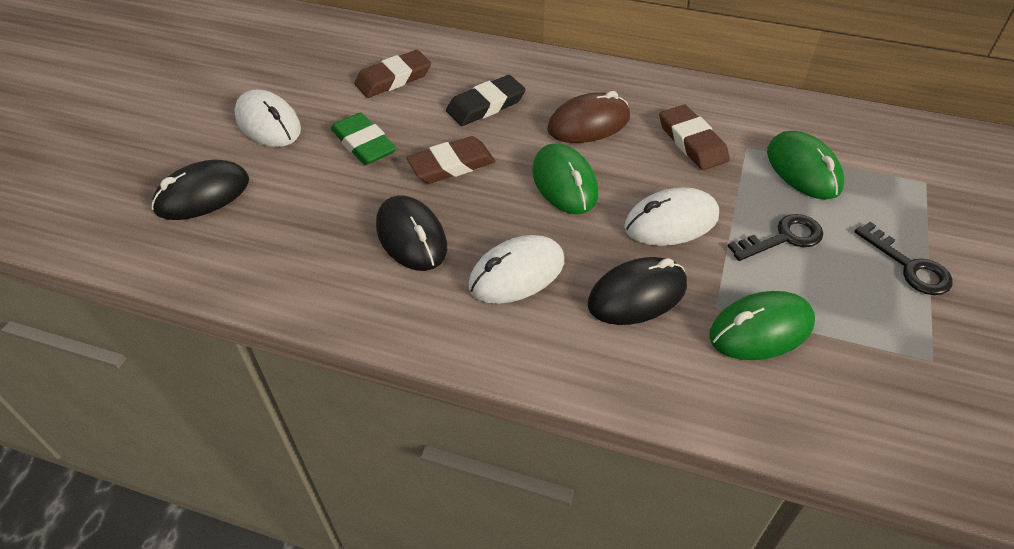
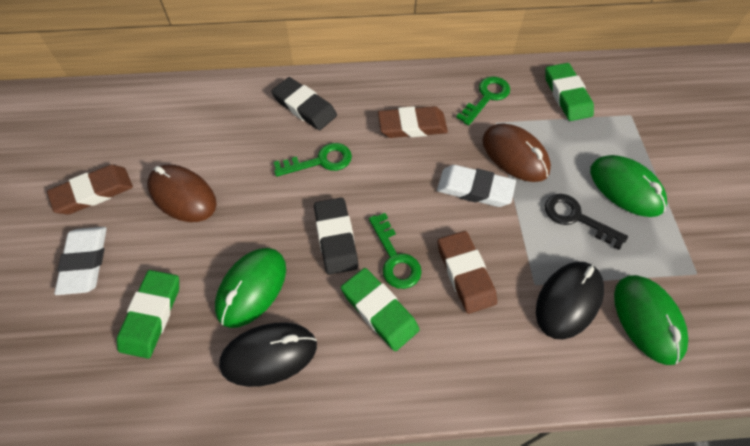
black eraser: 1 -> 2
black key: 2 -> 1
black mouse: 3 -> 2
brown mouse: 1 -> 2
green eraser: 1 -> 3
green key: 0 -> 3
white eraser: 0 -> 2
white mouse: 3 -> 0

